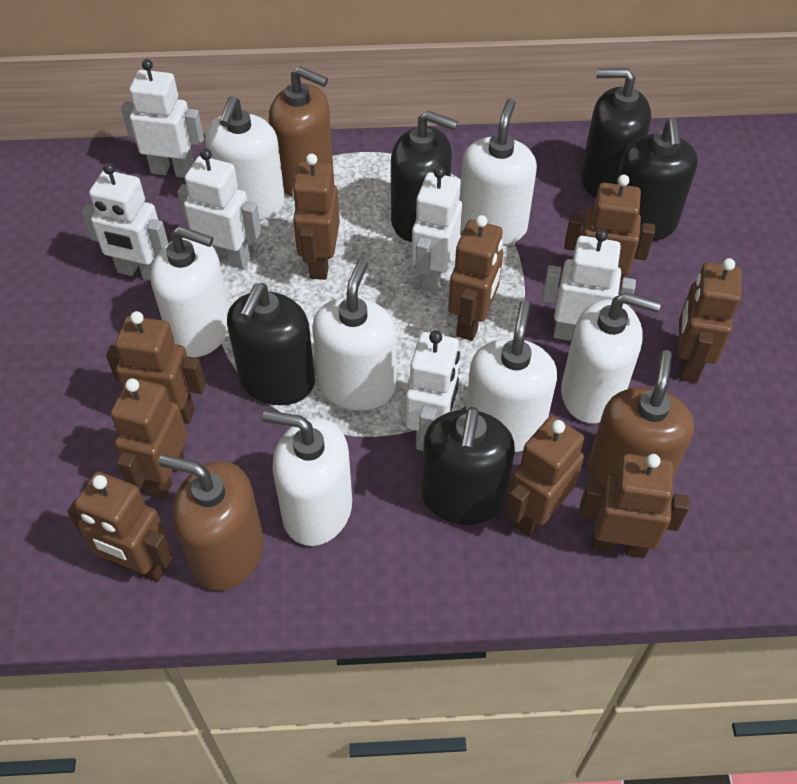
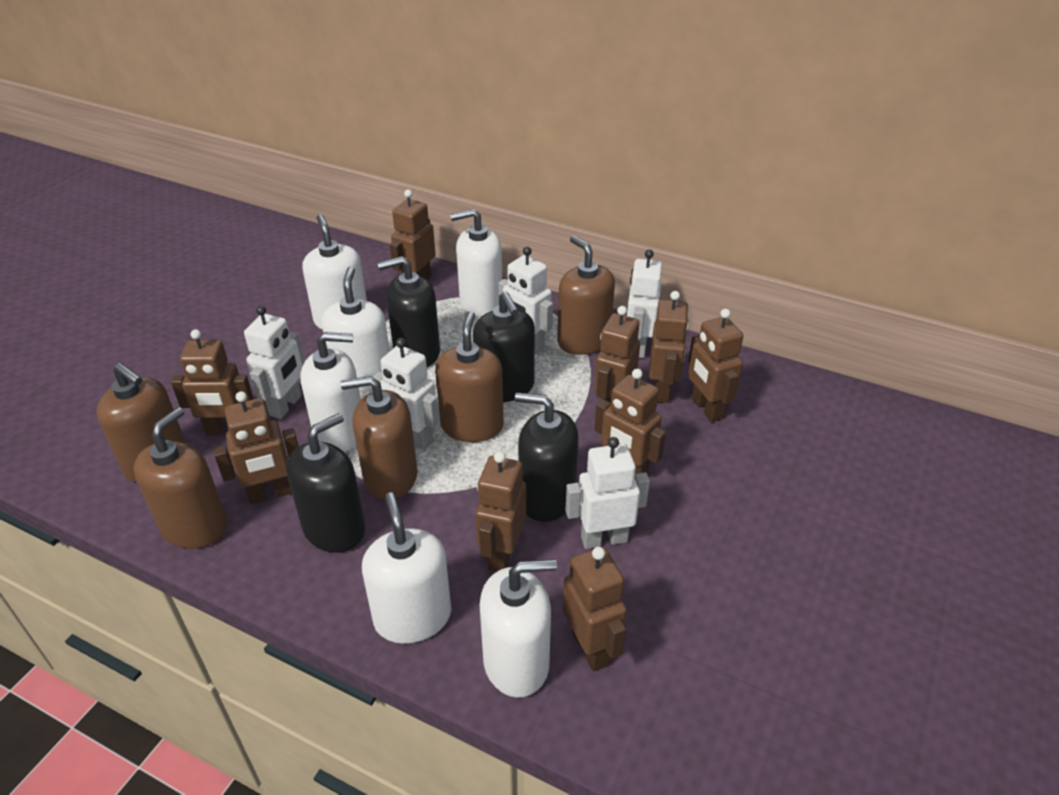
black soap dispenser: 5 -> 4
brown soap dispenser: 3 -> 5
white robot: 6 -> 5
white soap dispenser: 7 -> 6

